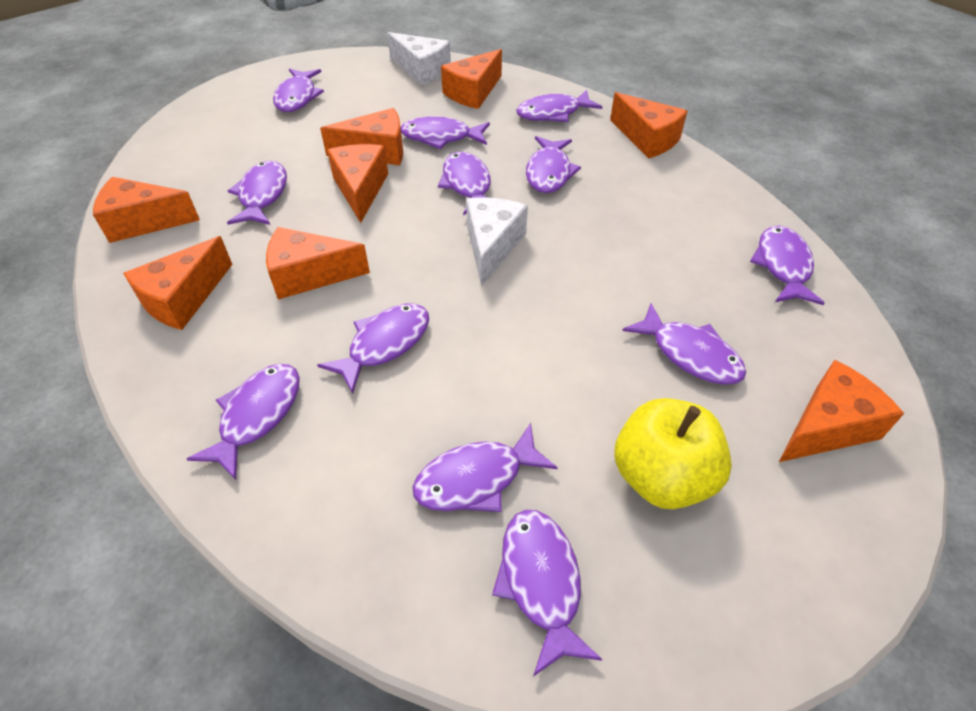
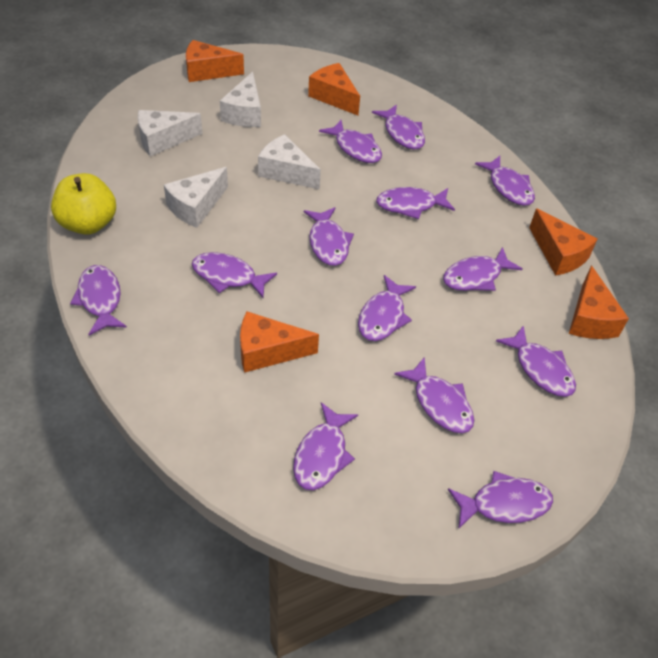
orange cheese: 8 -> 5
purple fish: 12 -> 13
white cheese: 2 -> 4

